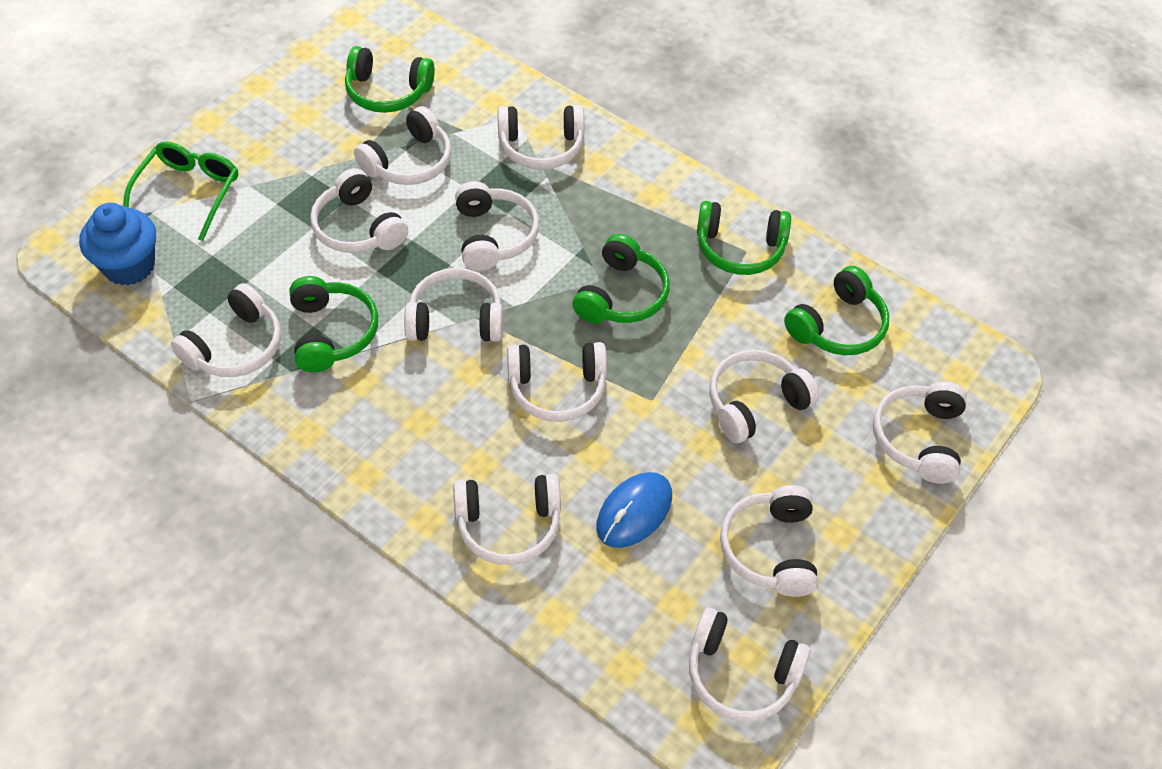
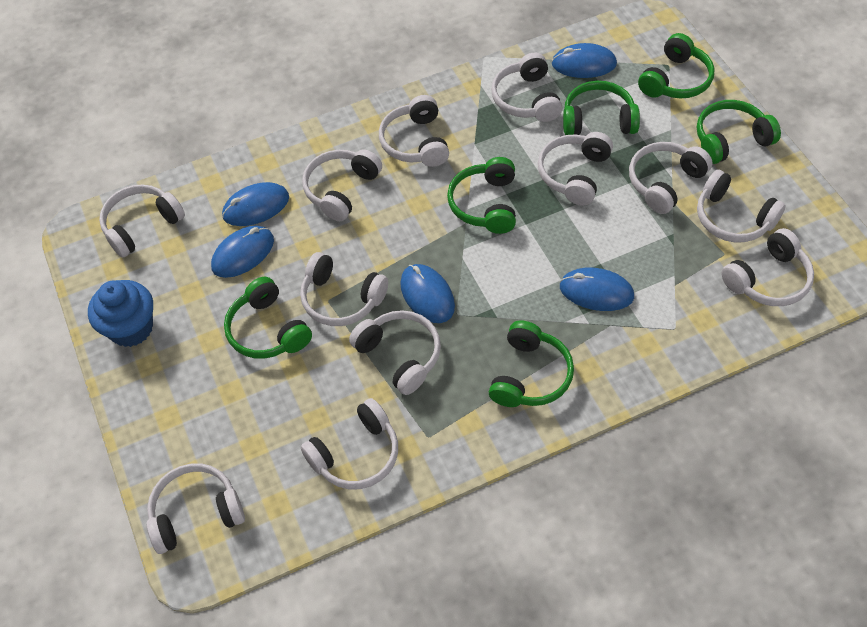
blue mouse: 1 -> 5
green glasses: 1 -> 0
green headphones: 5 -> 6

